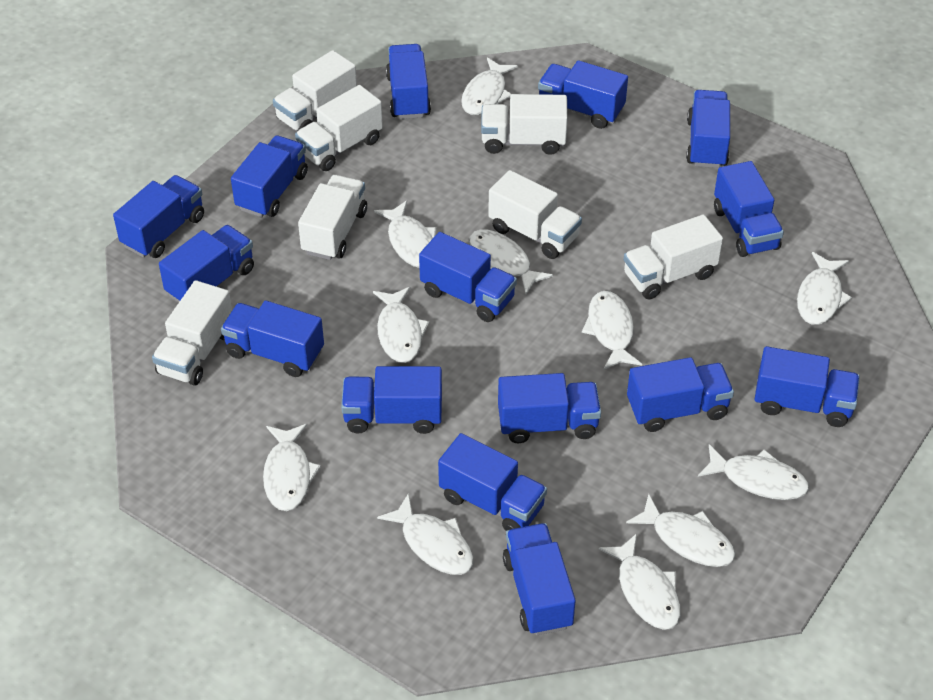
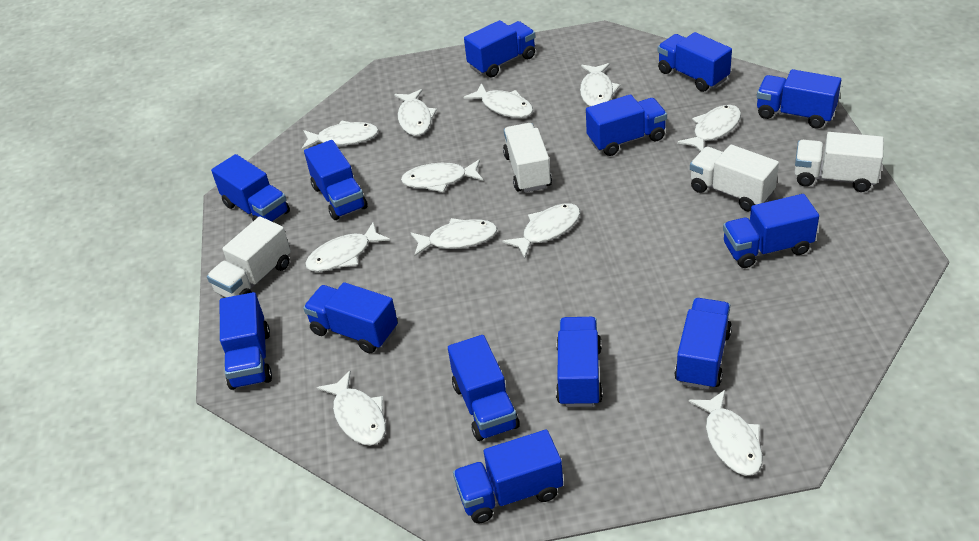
blue truck: 15 -> 13
white truck: 7 -> 4

